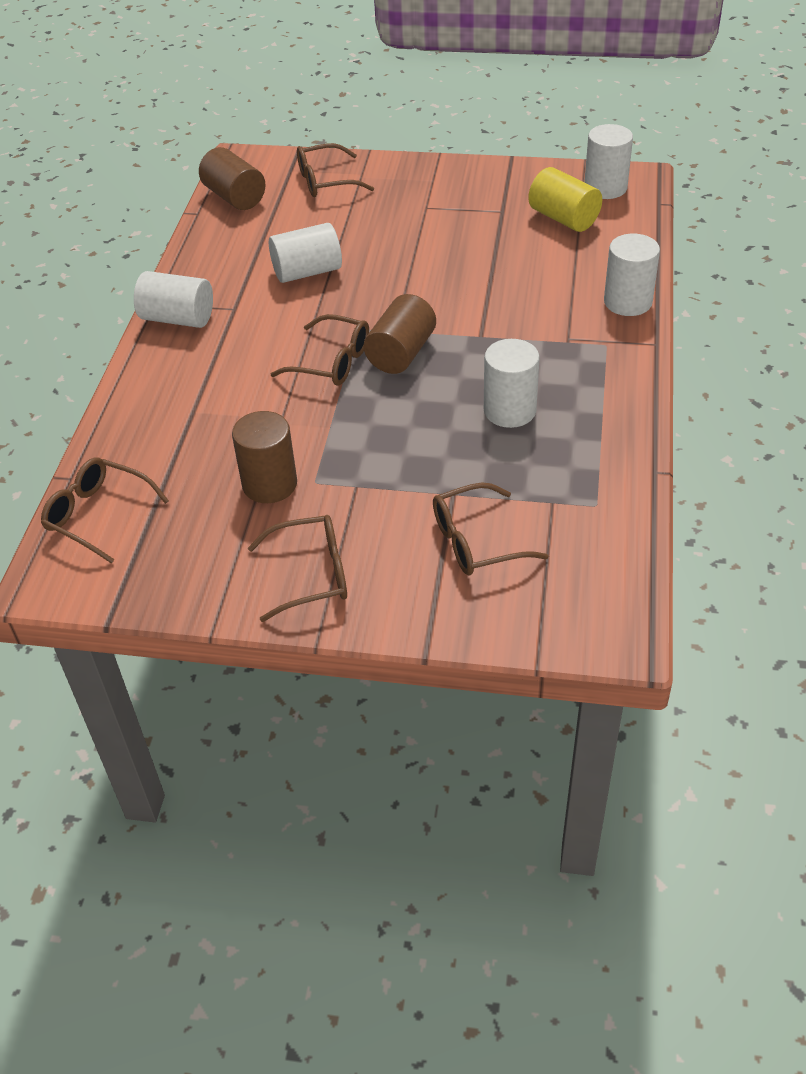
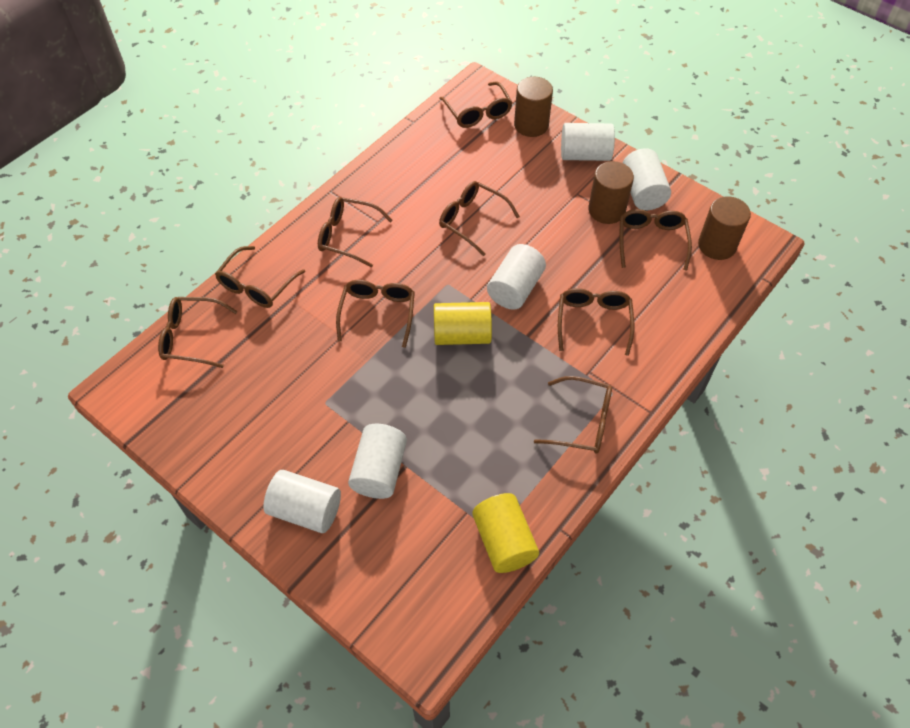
brown glasses: 5 -> 9
yellow cylinder: 1 -> 2

